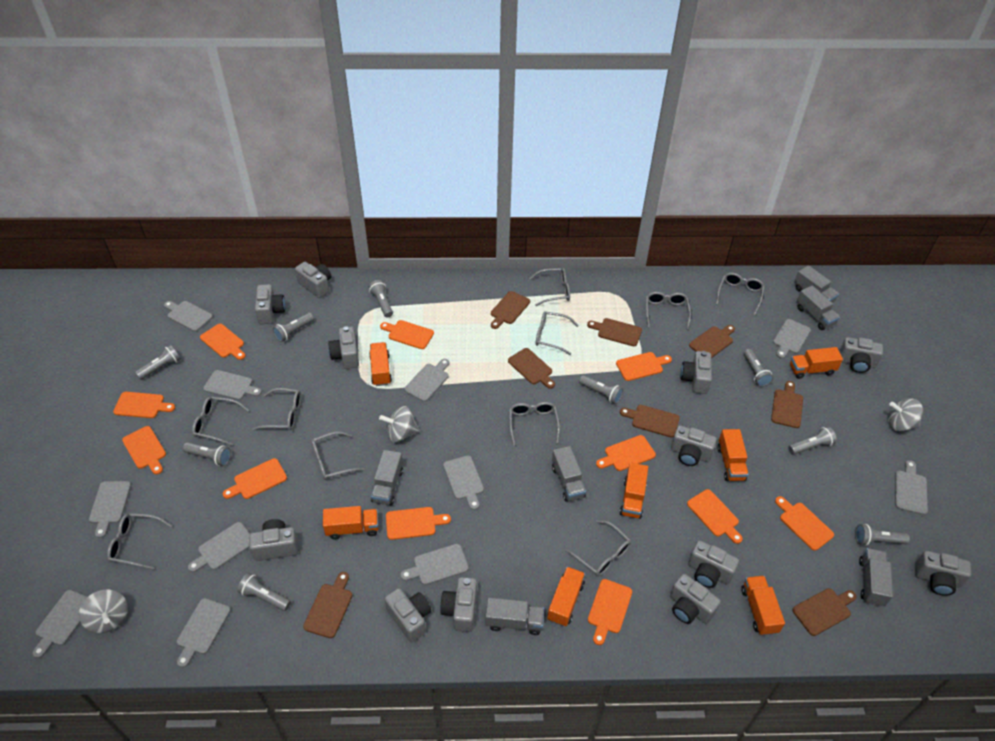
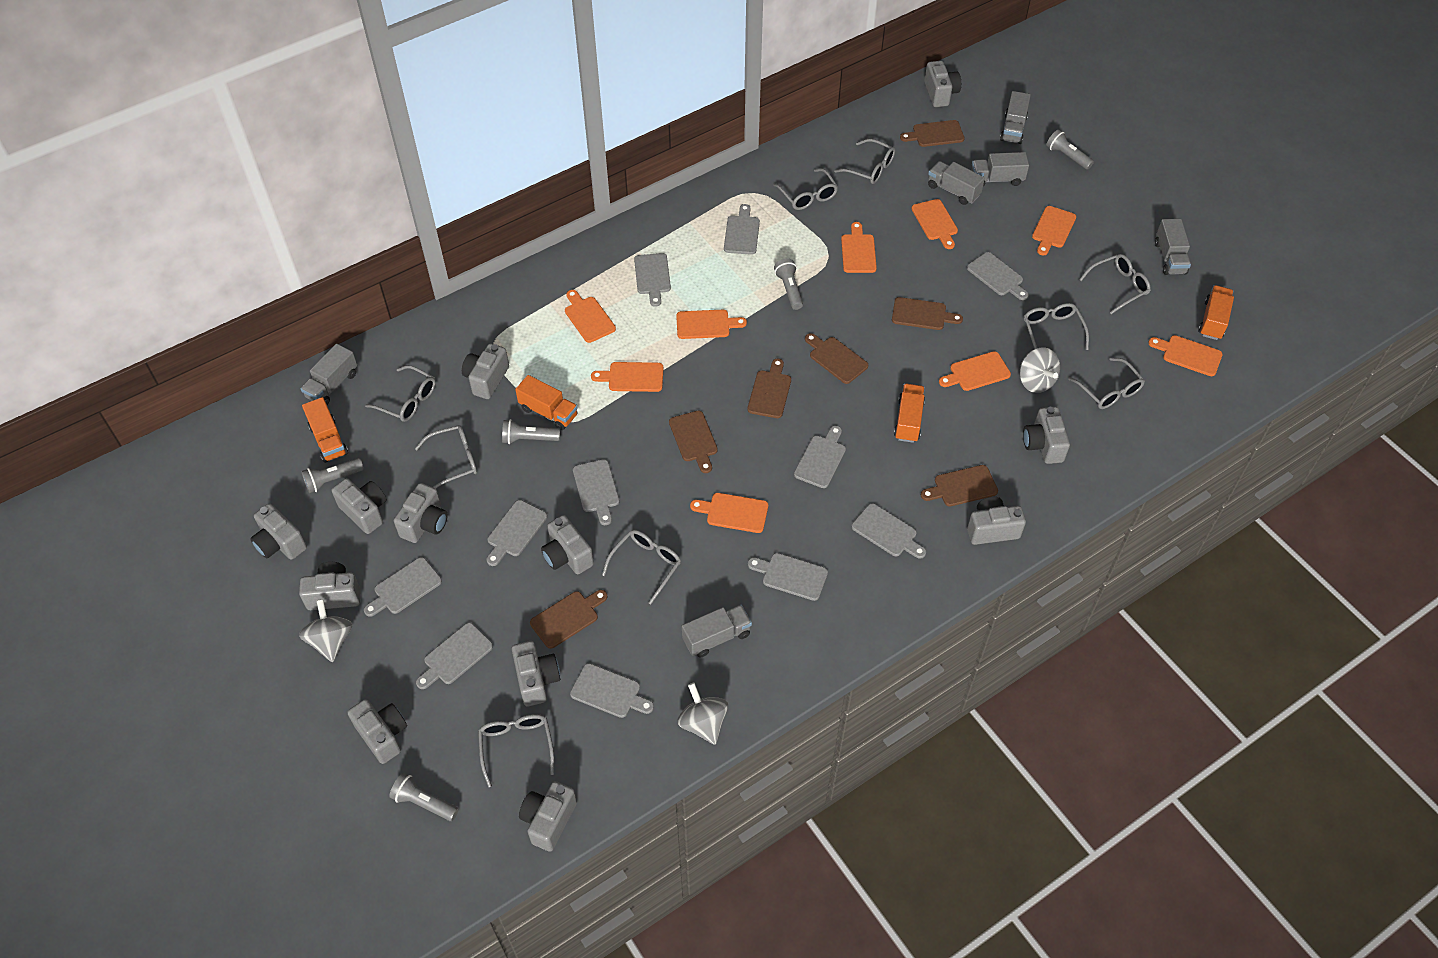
brown cutting board: 8 -> 7
grey flashlight: 9 -> 5
grey glasses: 10 -> 9
orange cutting board: 11 -> 9
orange truck: 7 -> 4

